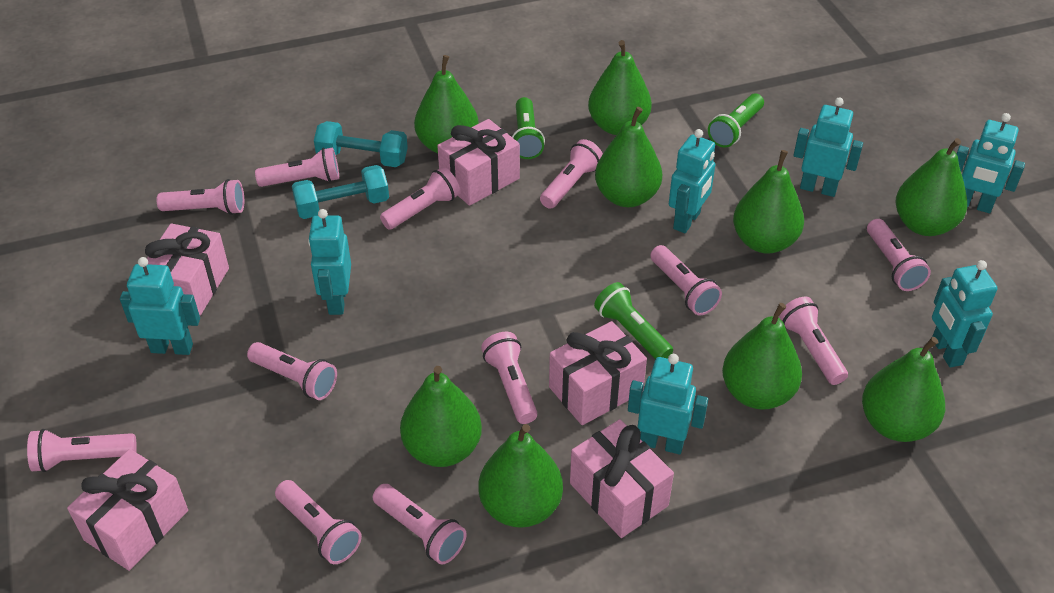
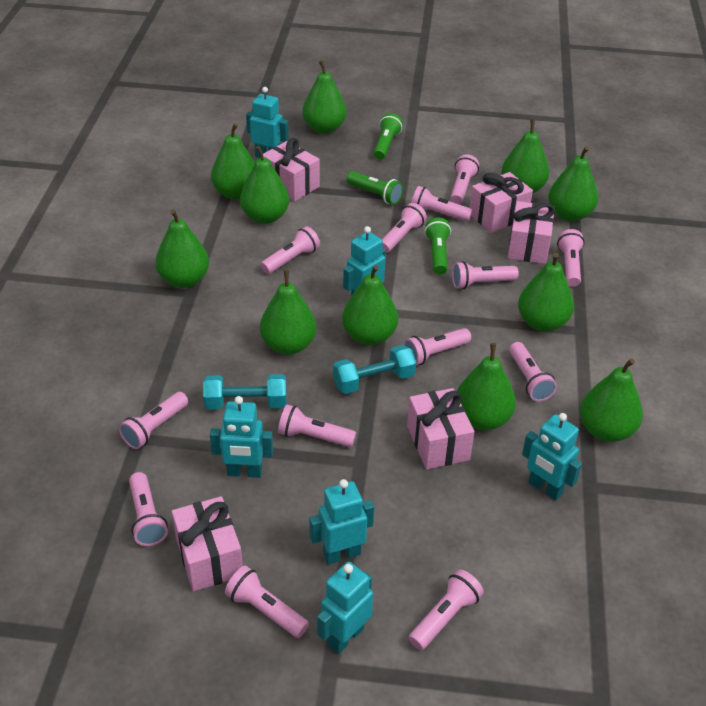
green pear: 9 -> 11
pink flashlight: 12 -> 13
turquoise robot: 7 -> 6

